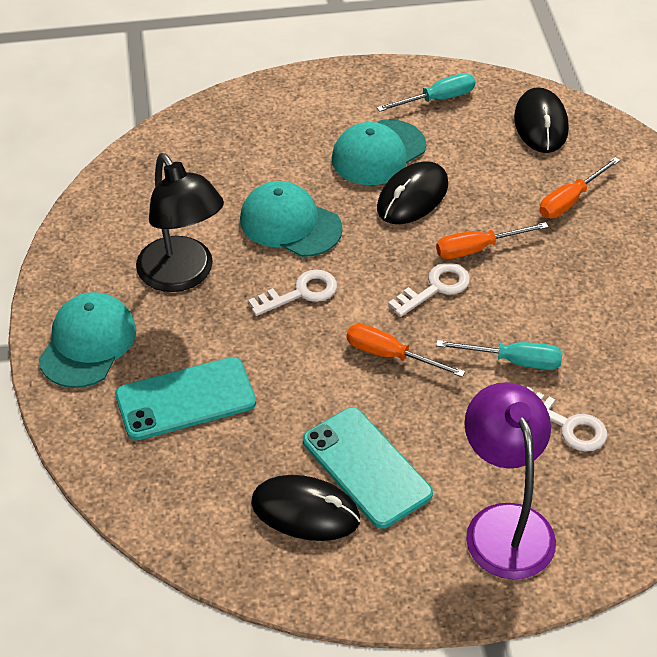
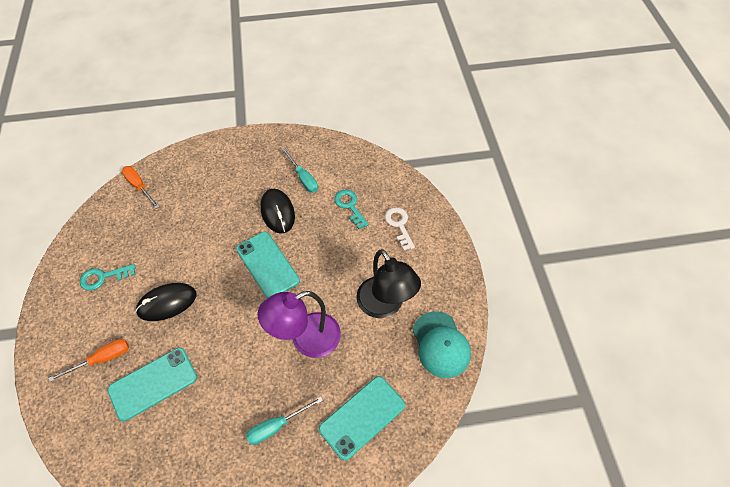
black mouse: 3 -> 2
orange screwdriver: 3 -> 2
turquoise cap: 3 -> 1
turquoise key: 0 -> 2
turquoise phone: 2 -> 3
white key: 3 -> 1

